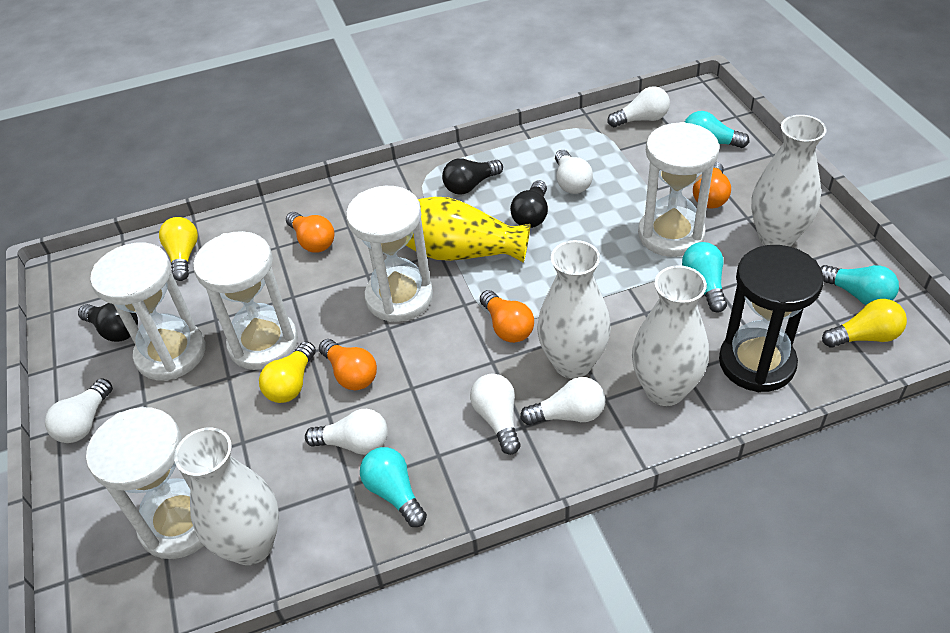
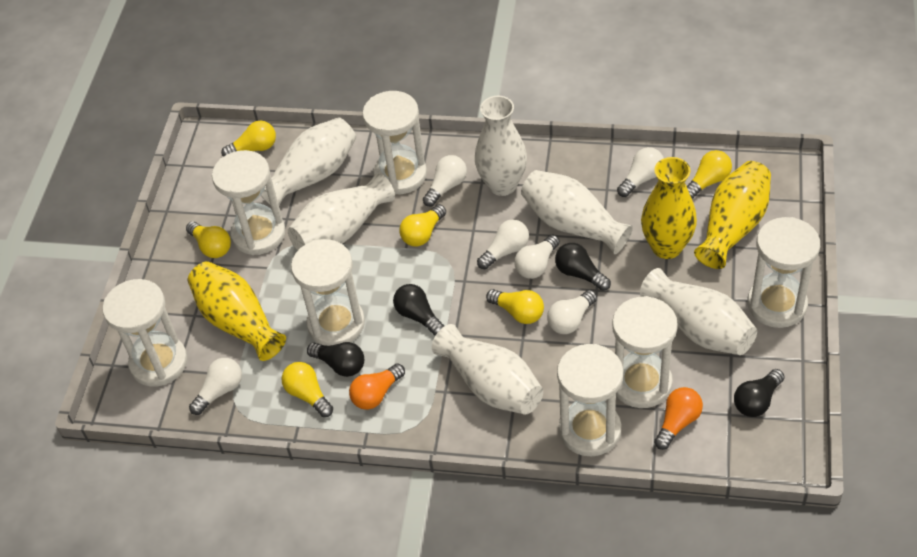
black hourglass: 1 -> 0
black light bulb: 3 -> 4
orange light bulb: 4 -> 2
turquoise light bulb: 4 -> 0
white hourglass: 5 -> 7
white vase: 4 -> 6
yellow light bulb: 3 -> 6
yellow vase: 1 -> 3

